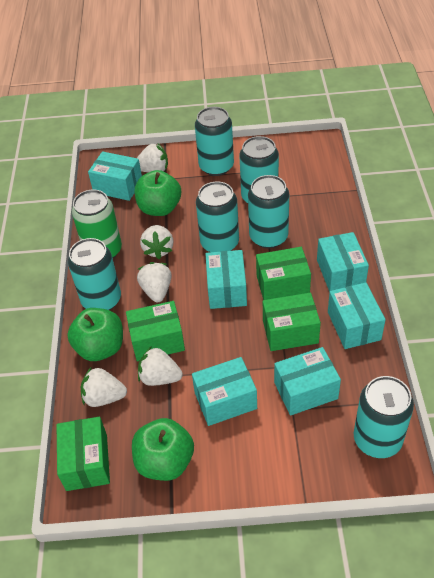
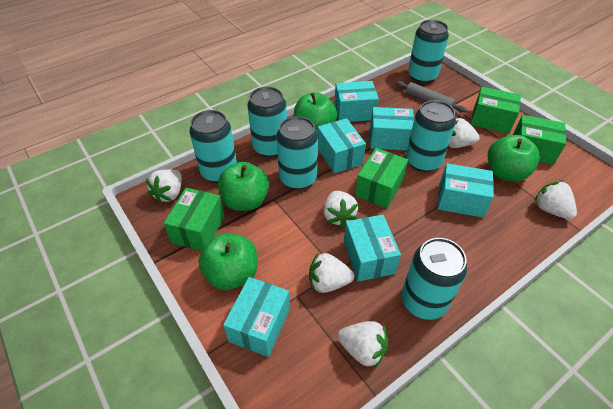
green apple: 3 -> 4
green can: 1 -> 0
grey rolling pin: 0 -> 1
white strawberry: 5 -> 6

